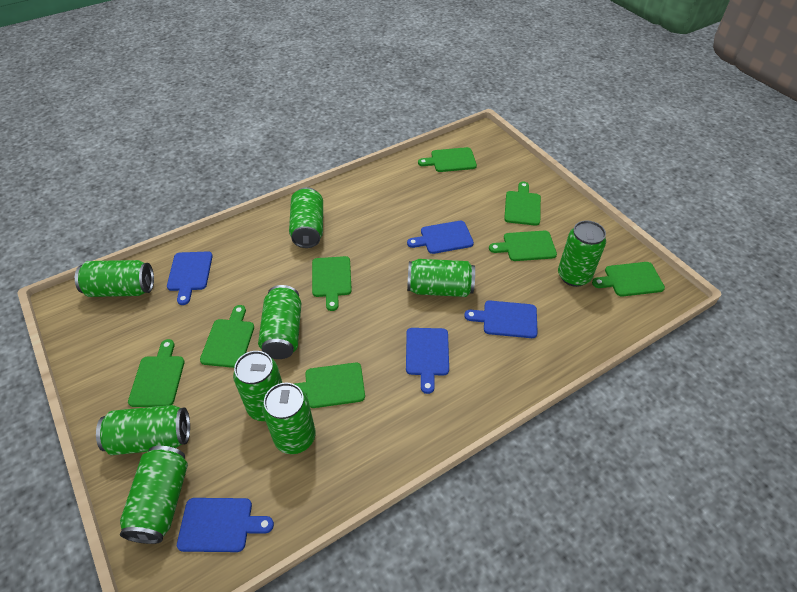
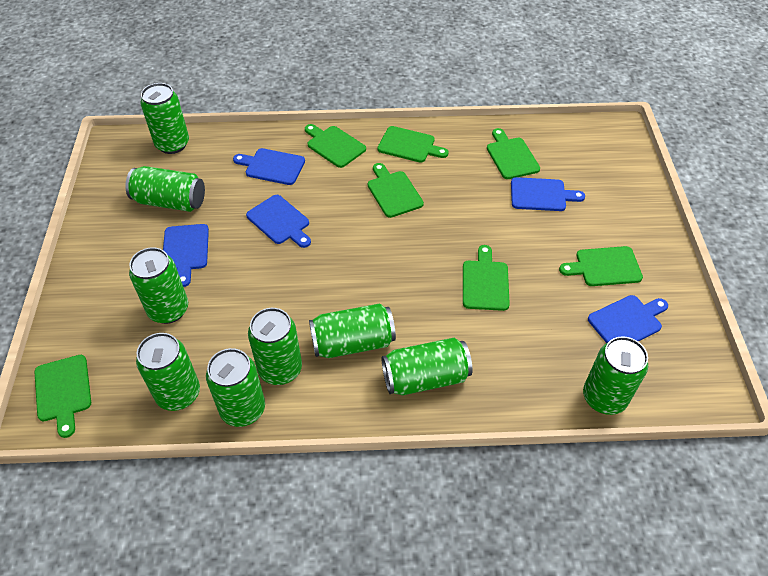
green cutting board: 8 -> 7

